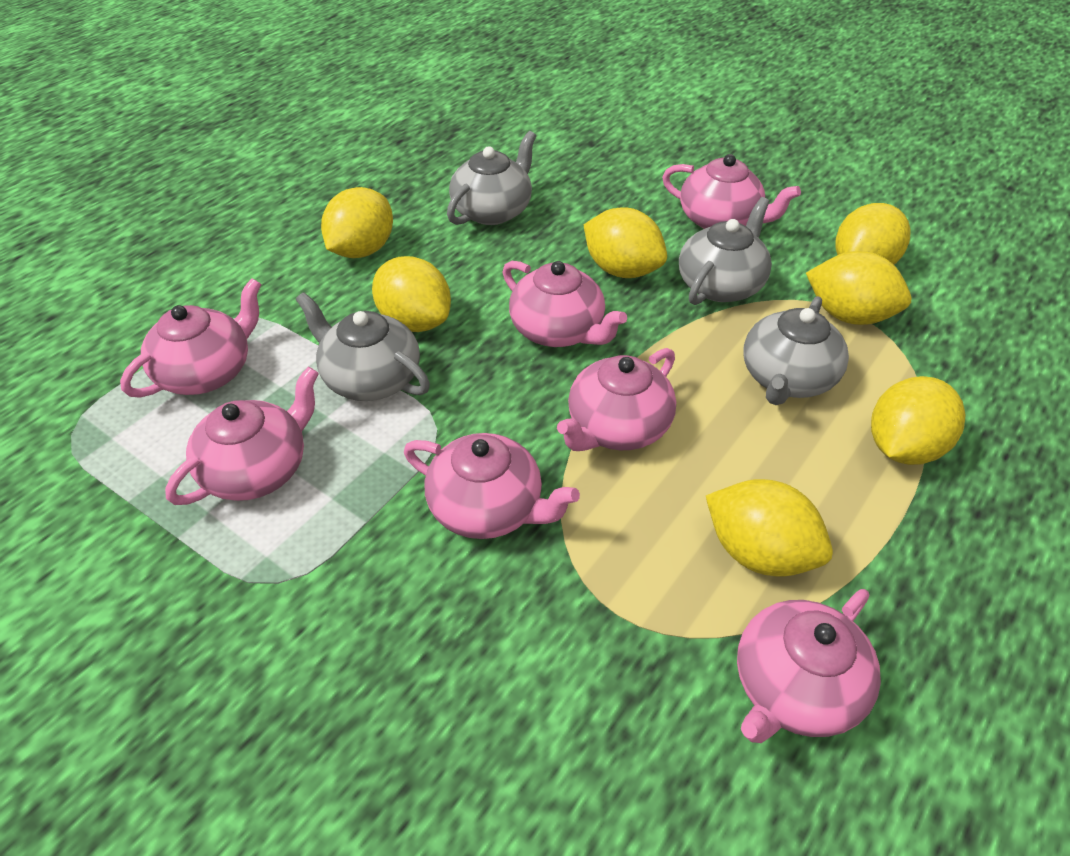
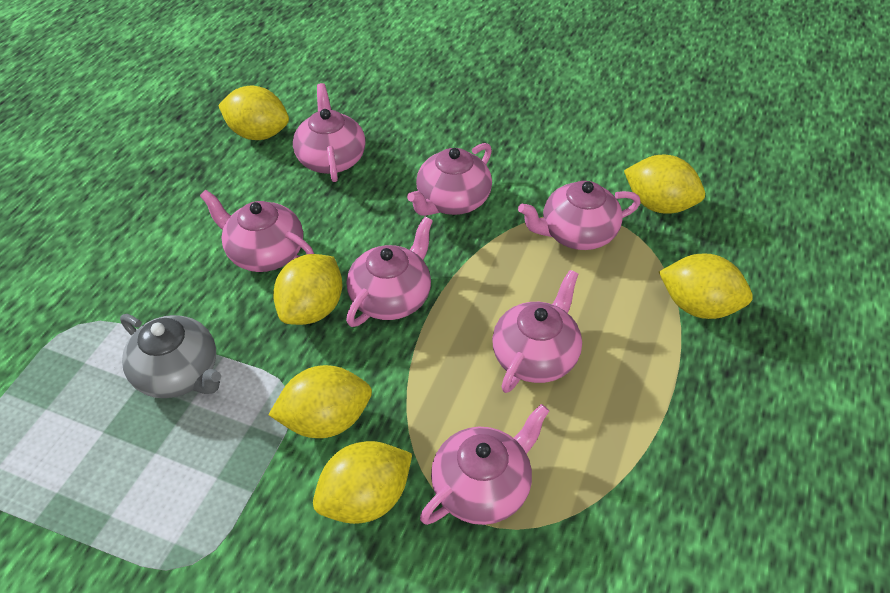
grey teapot: 4 -> 1
yellow lemon: 7 -> 6

